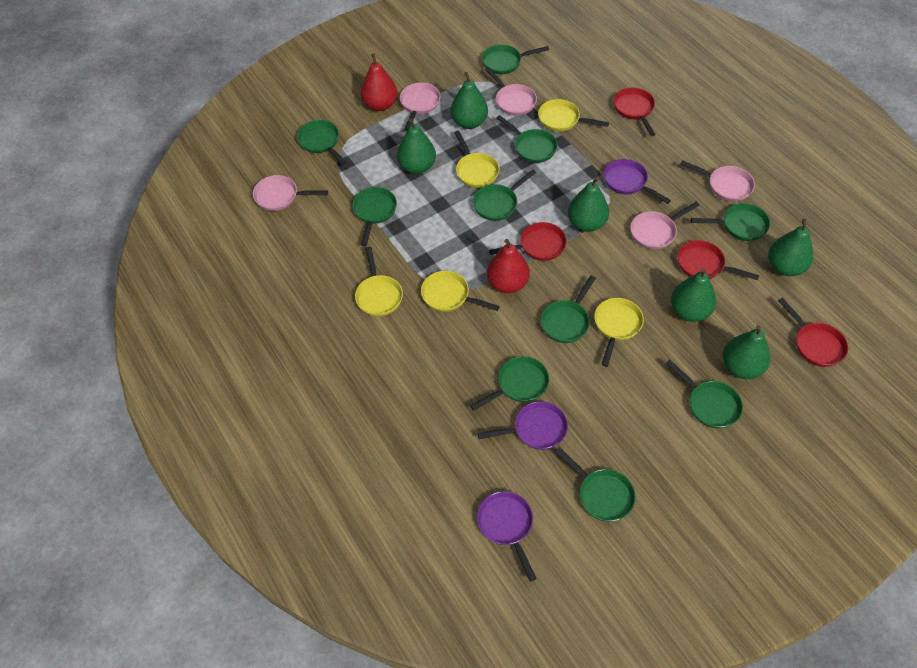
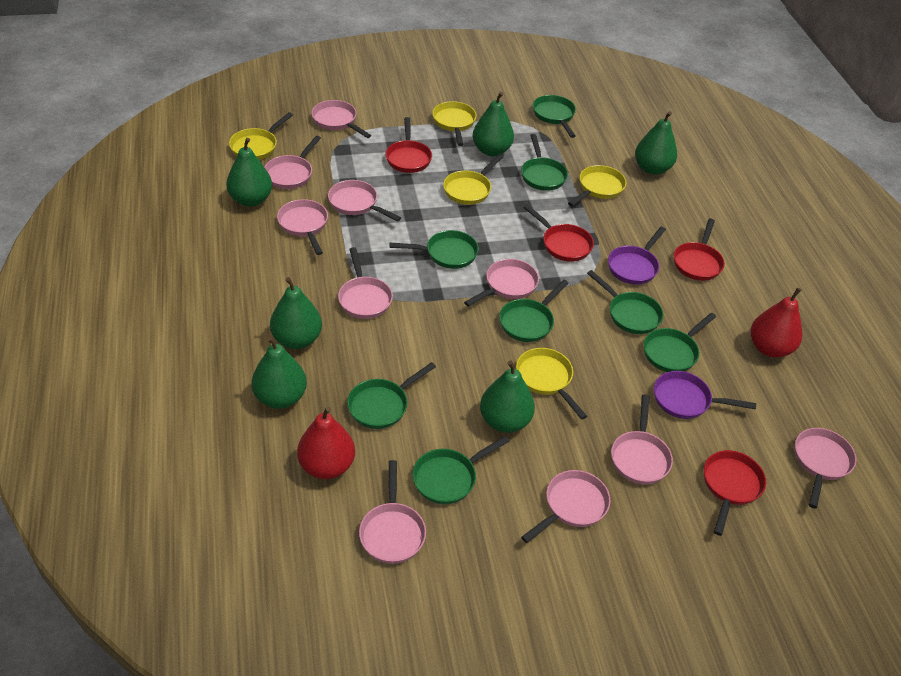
green pan: 10 -> 8
pink pan: 5 -> 10
purple pan: 3 -> 2

